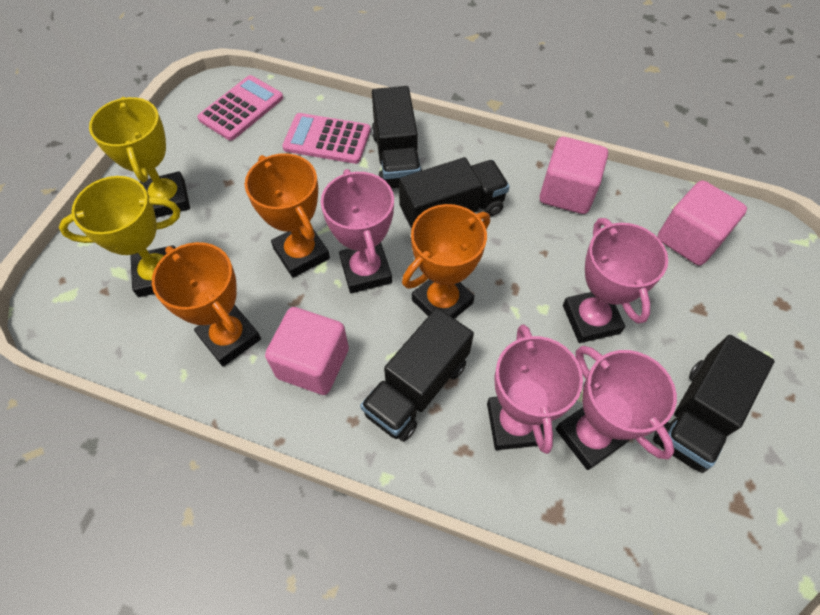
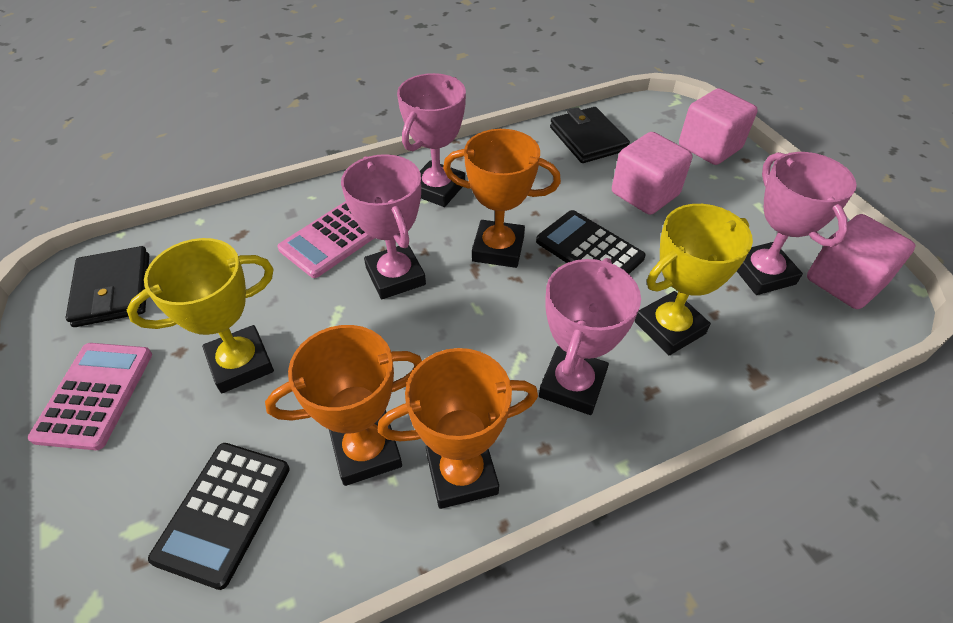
black calculator: 0 -> 2
black truck: 4 -> 0
black wallet: 0 -> 2

